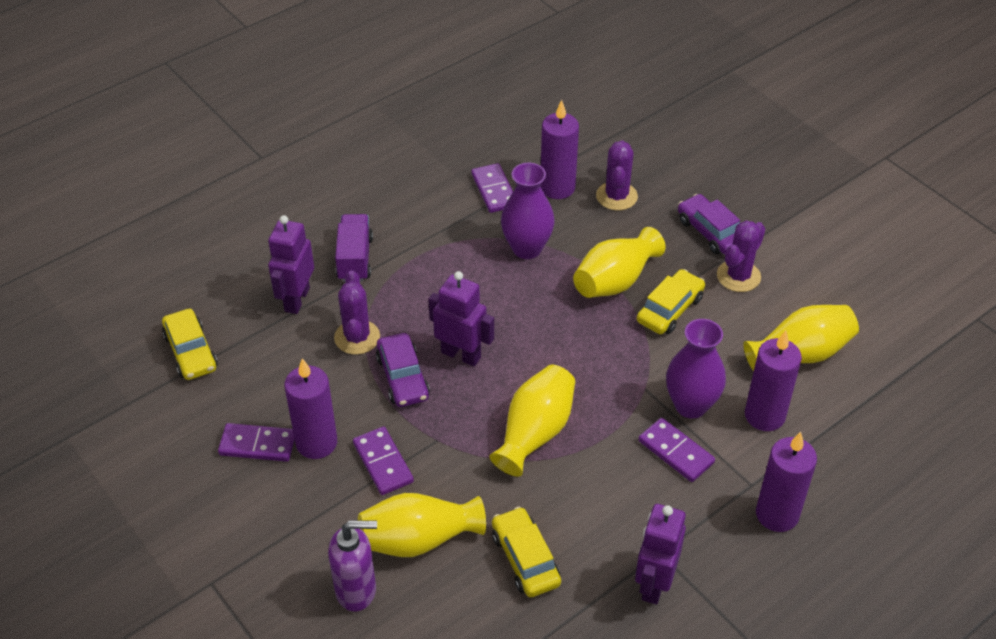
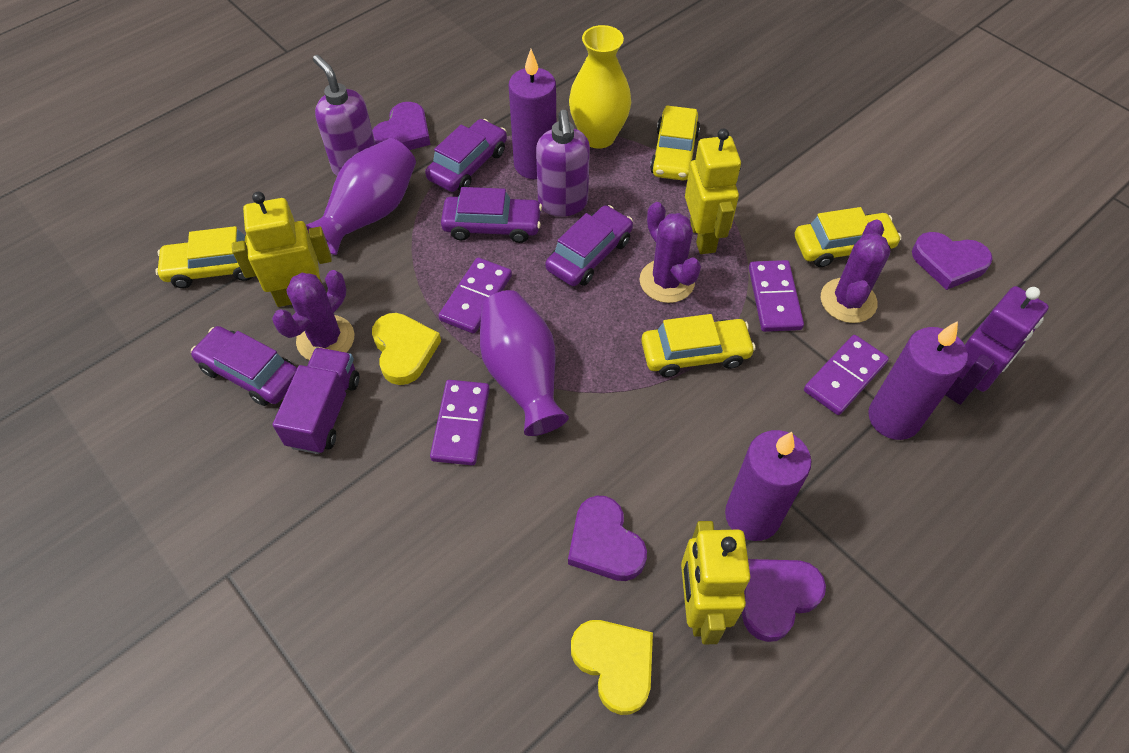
purple candle: 4 -> 3
purple car: 2 -> 4
purple heart: 0 -> 4
purple robot: 3 -> 1
purple soap dispenser: 1 -> 2
yellow car: 3 -> 4
yellow heart: 0 -> 2
yellow robot: 0 -> 3
yellow vase: 4 -> 1

